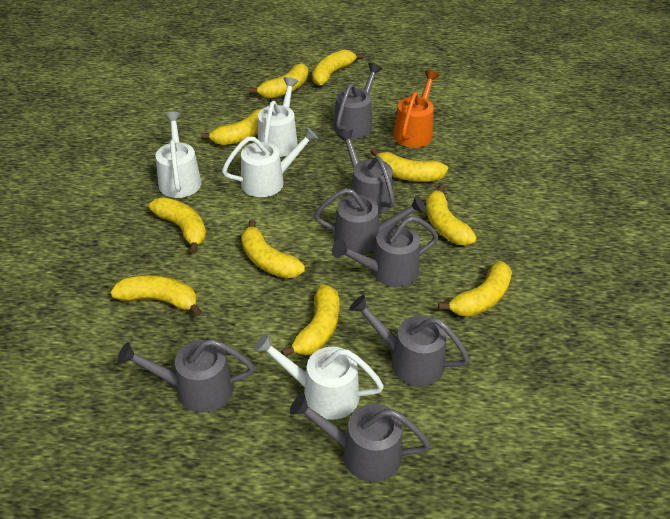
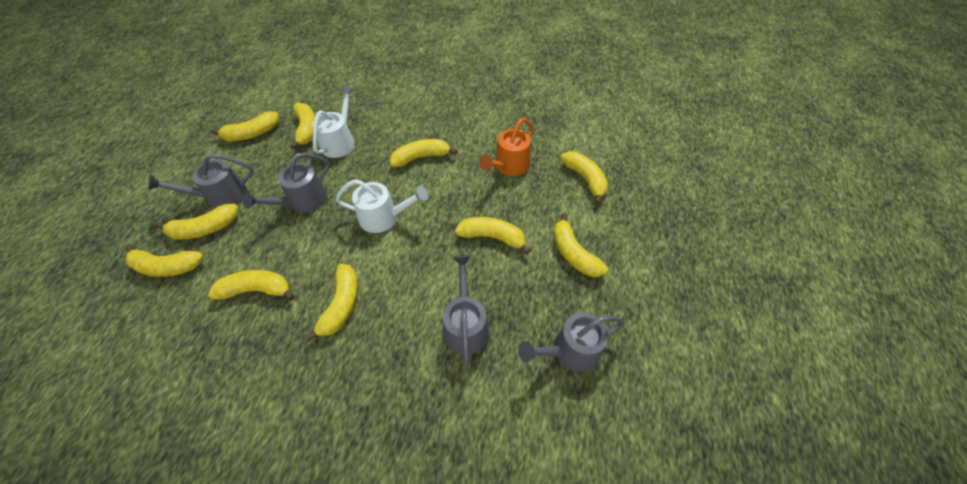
grey watering can: 7 -> 4
white watering can: 4 -> 2

